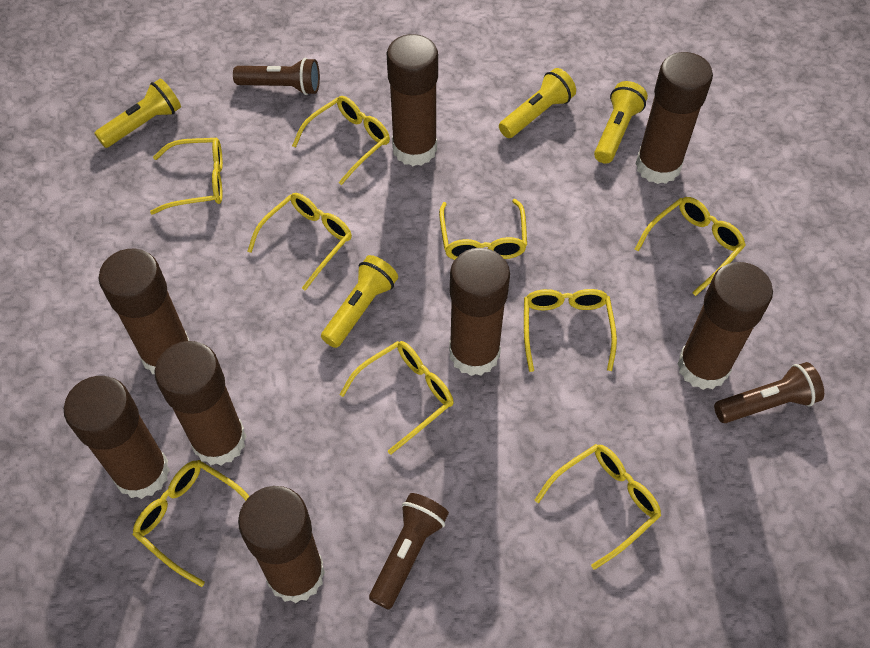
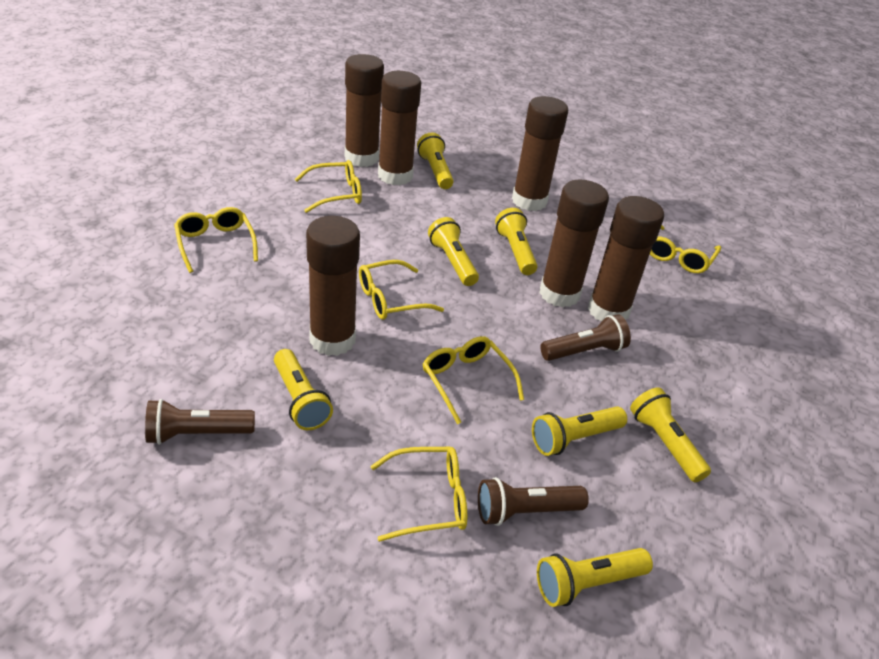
brown glue stick: 8 -> 6
yellow flashlight: 4 -> 7
yellow glasses: 9 -> 6

